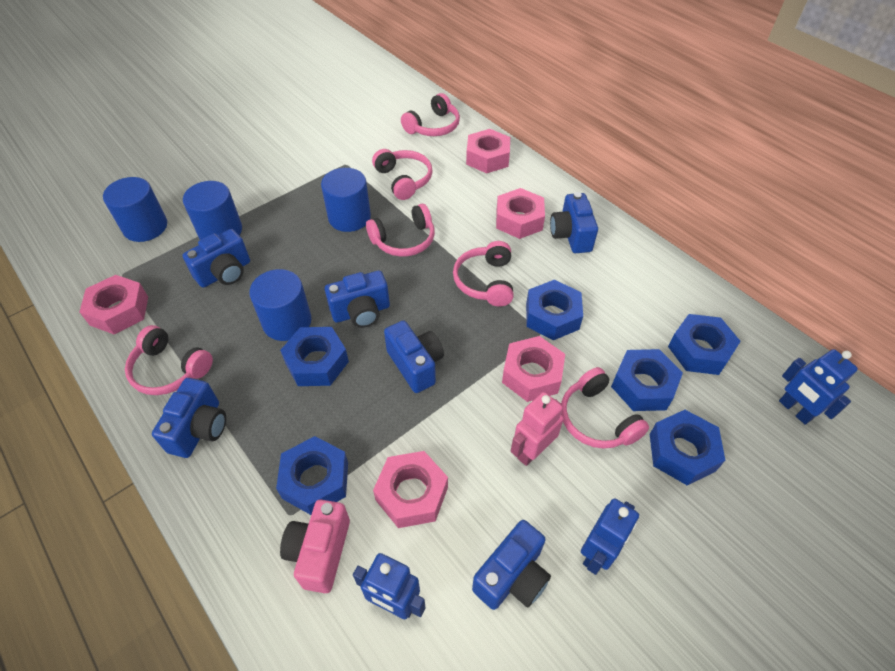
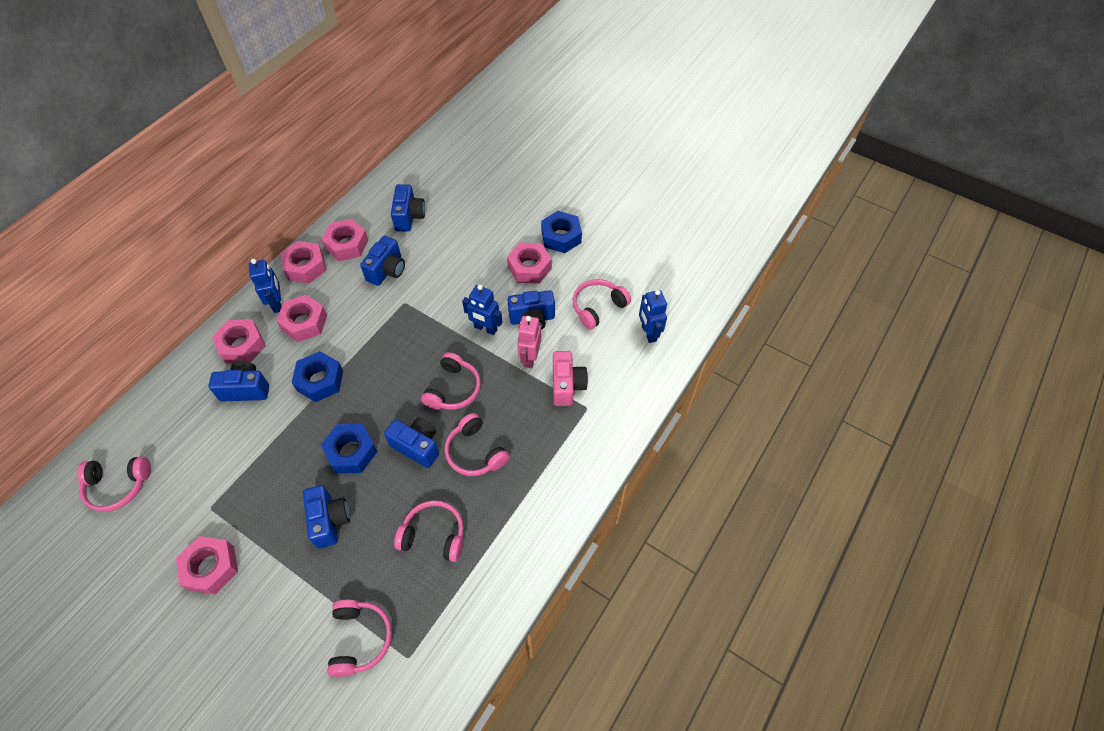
blue cylinder: 4 -> 0
blue nut: 6 -> 3
pink nut: 5 -> 6

